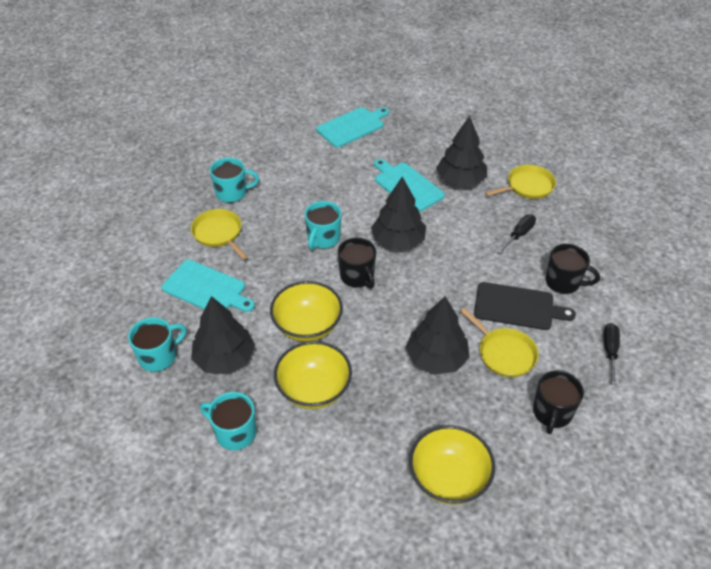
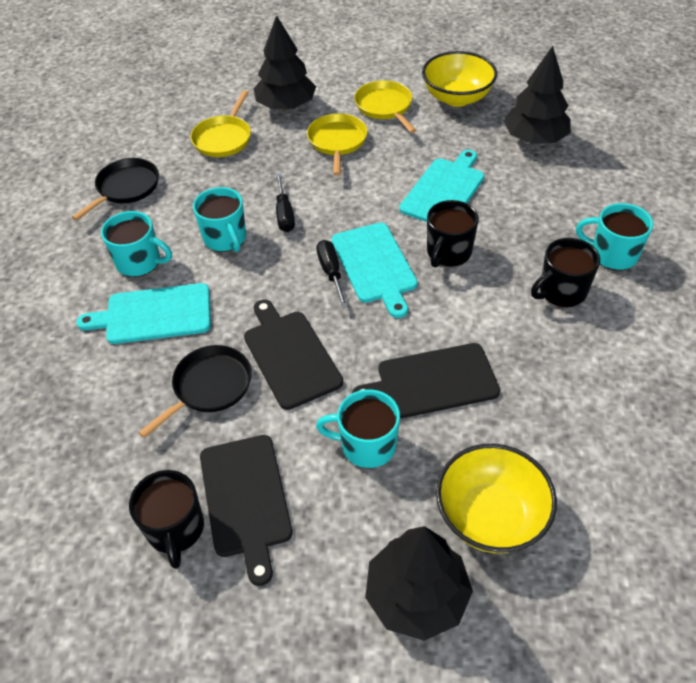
black cutting board: 1 -> 3
black pan: 0 -> 2
black tree: 4 -> 3
yellow bowl: 3 -> 2

